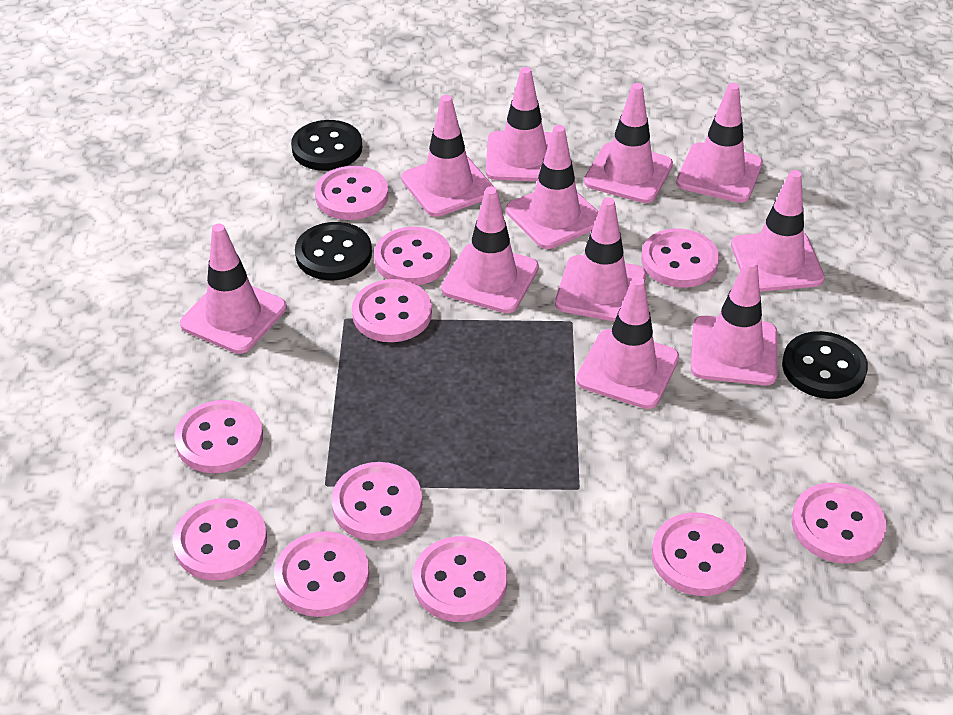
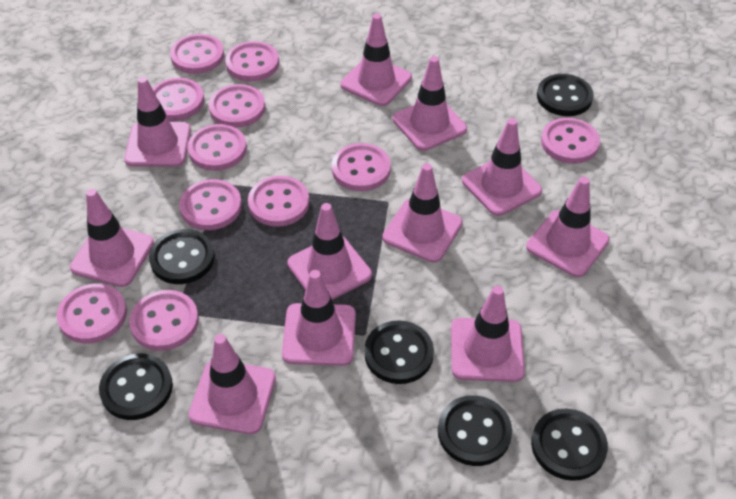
black button: 3 -> 6

